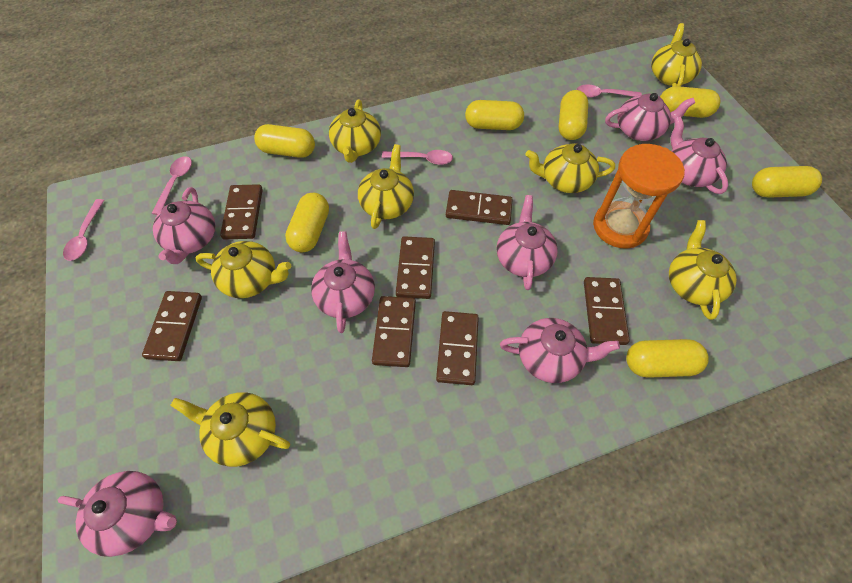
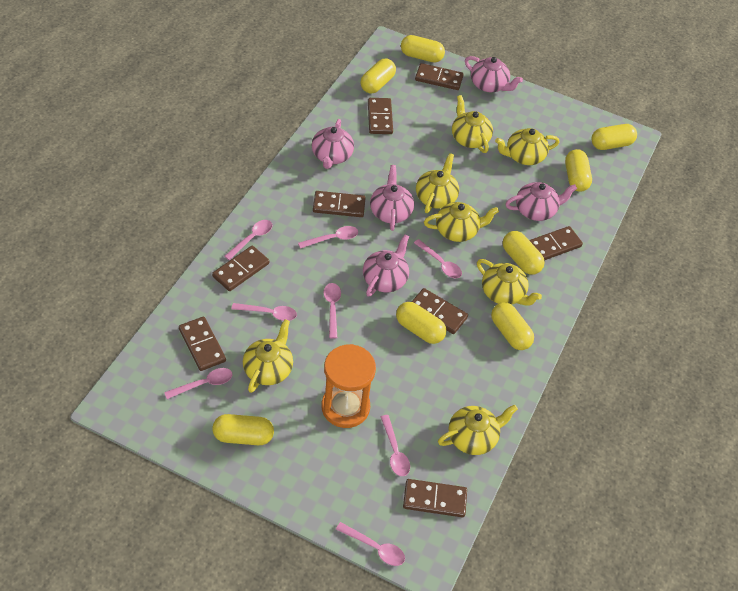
brown domino: 7 -> 8
pink spoon: 4 -> 8
pink teapot: 7 -> 5
yellow capsule: 7 -> 8

